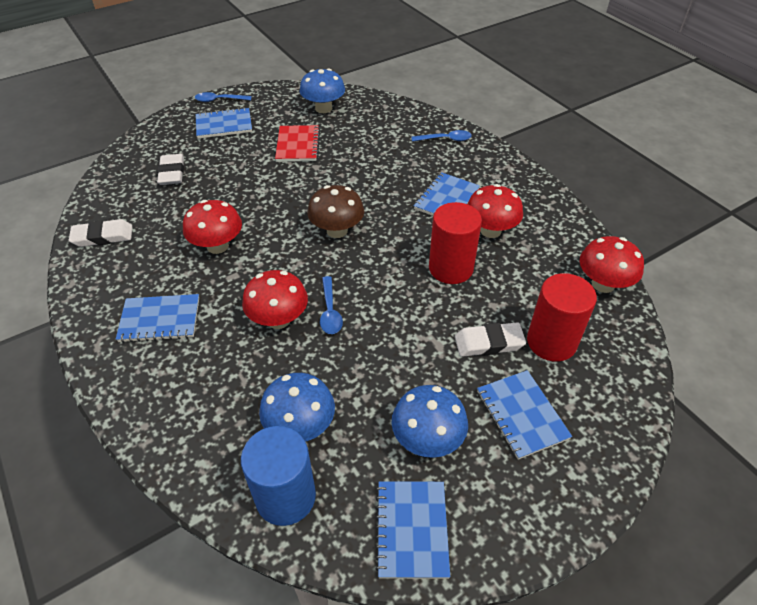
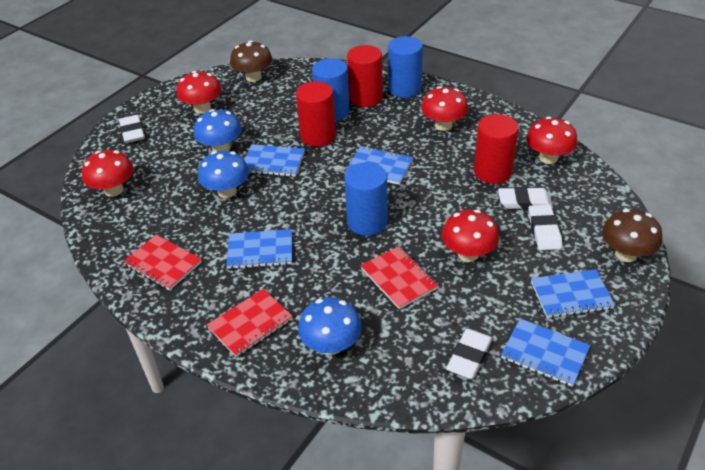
blue cylinder: 1 -> 3
blue spoon: 3 -> 0
brown mushroom: 1 -> 2
red cylinder: 2 -> 3
red mushroom: 4 -> 5
red notebook: 1 -> 3
white eraser: 3 -> 4

